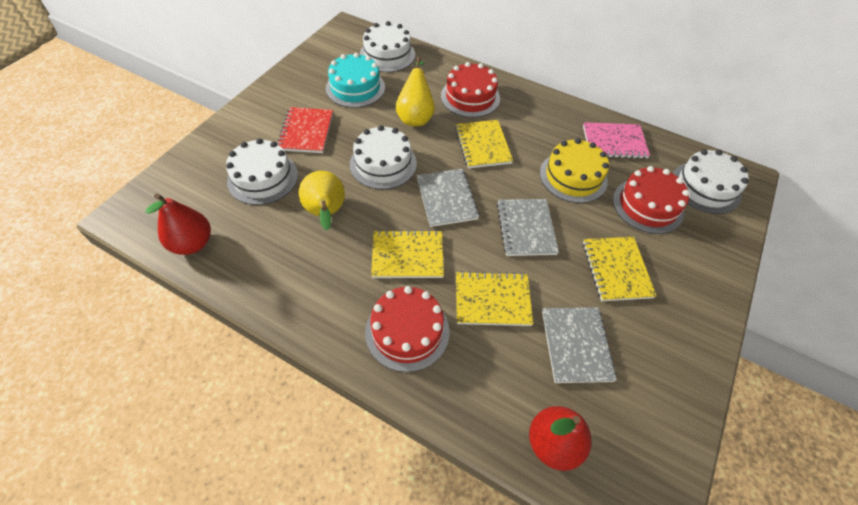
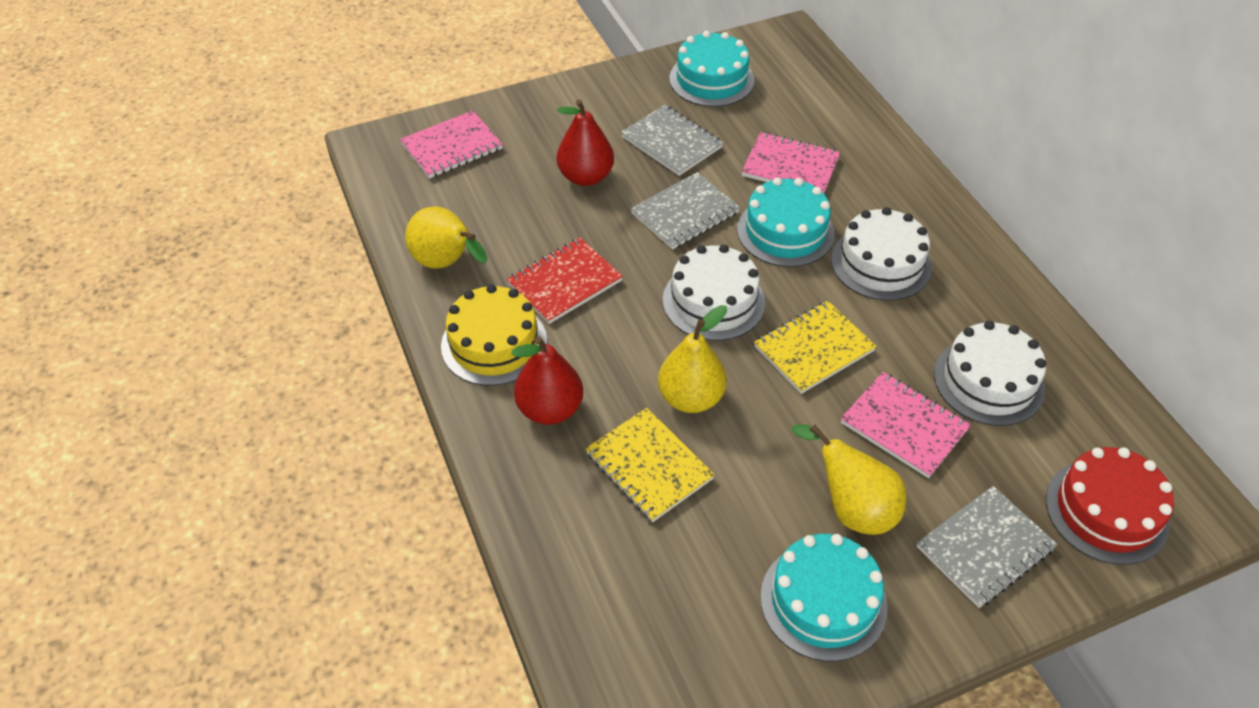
pink notebook: 1 -> 3
red cake: 3 -> 1
turquoise cake: 1 -> 3
white cake: 4 -> 3
yellow notebook: 4 -> 2
yellow pear: 2 -> 3

